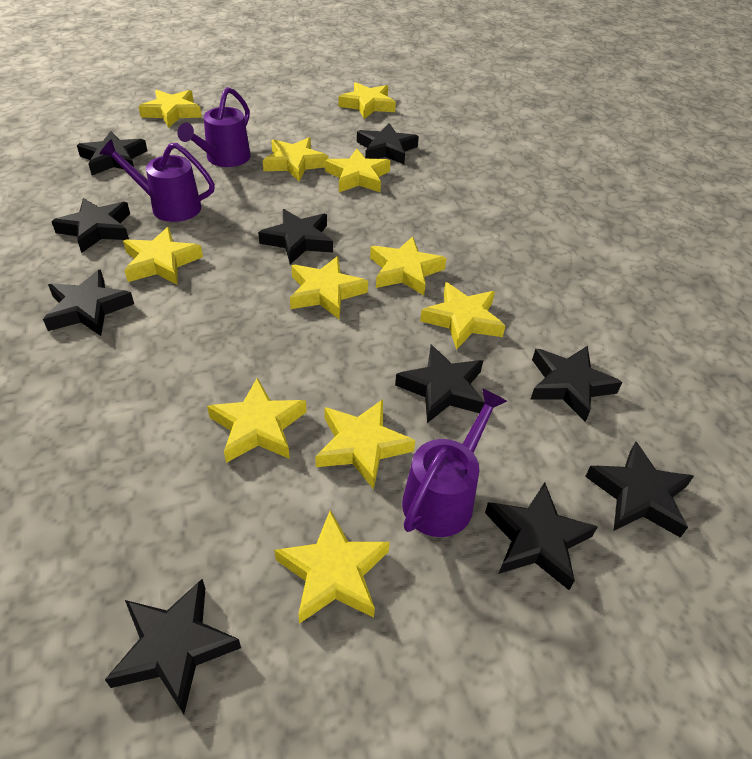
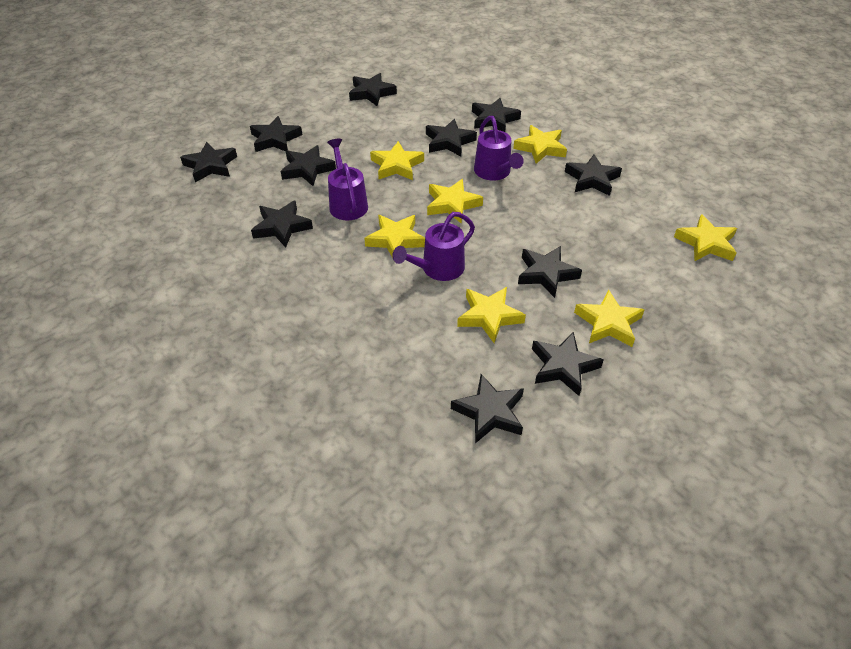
black star: 10 -> 11
yellow star: 11 -> 7

